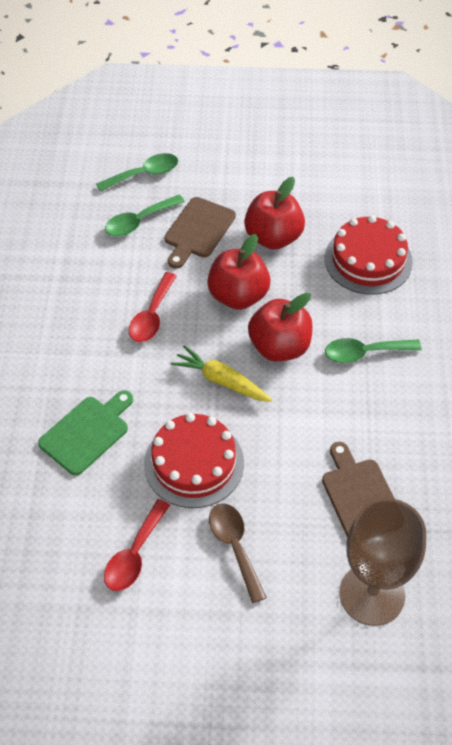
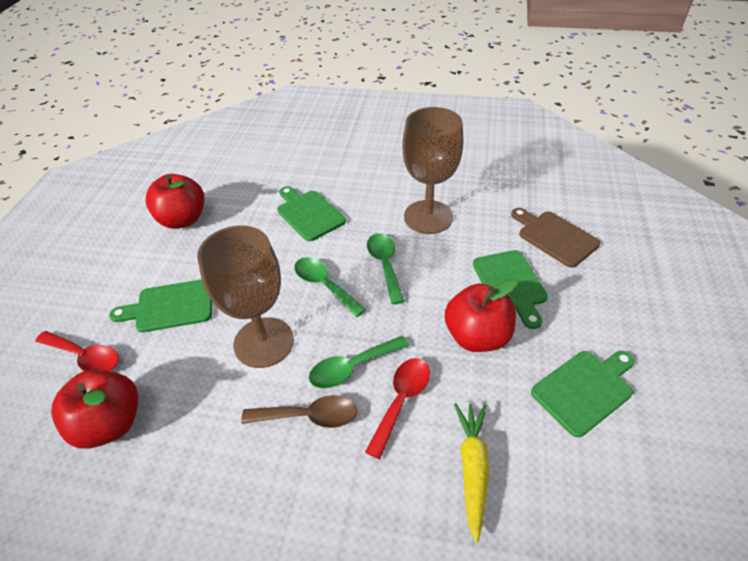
brown cutting board: 2 -> 1
brown goblet: 1 -> 2
green cutting board: 1 -> 4
red cake: 2 -> 0

